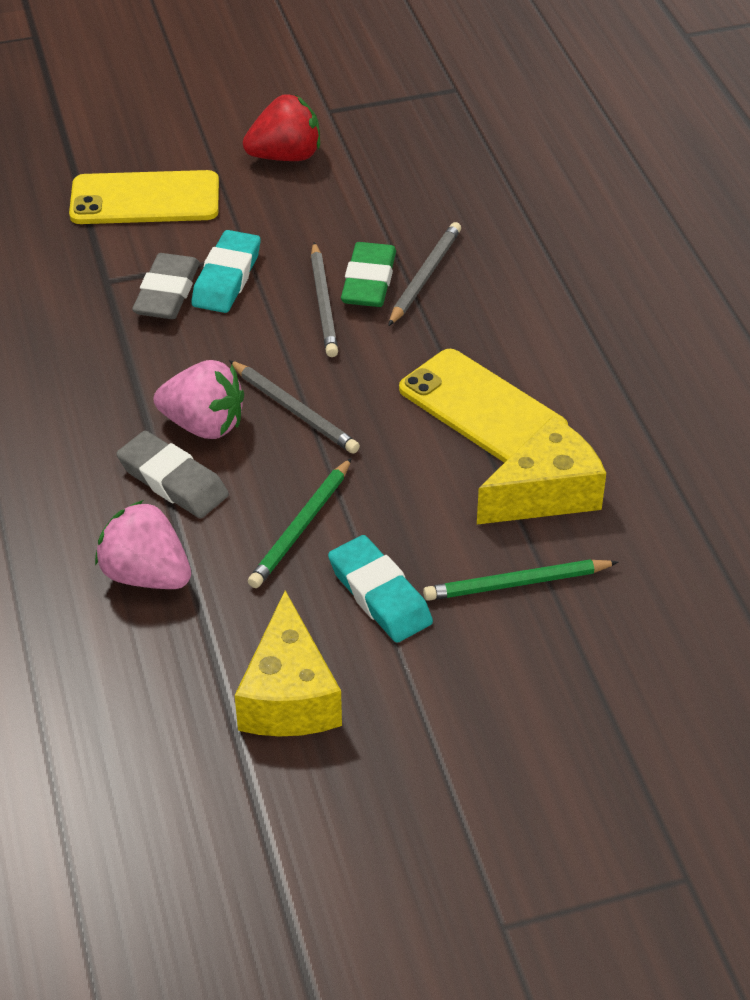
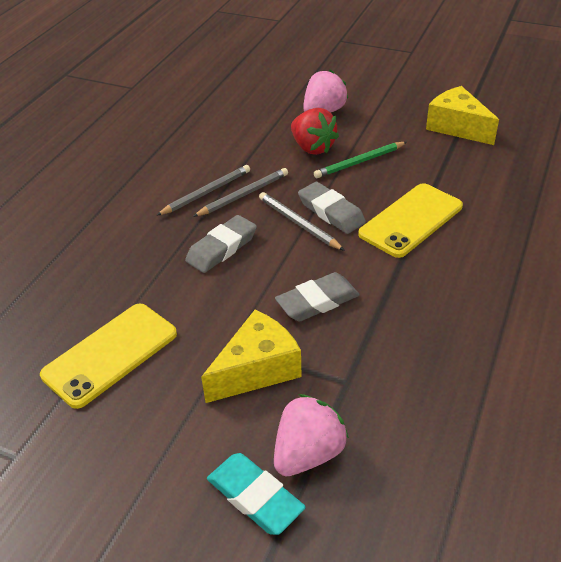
green eraser: 1 -> 0
green pencil: 2 -> 1
grey eraser: 2 -> 3
turquoise eraser: 2 -> 1

